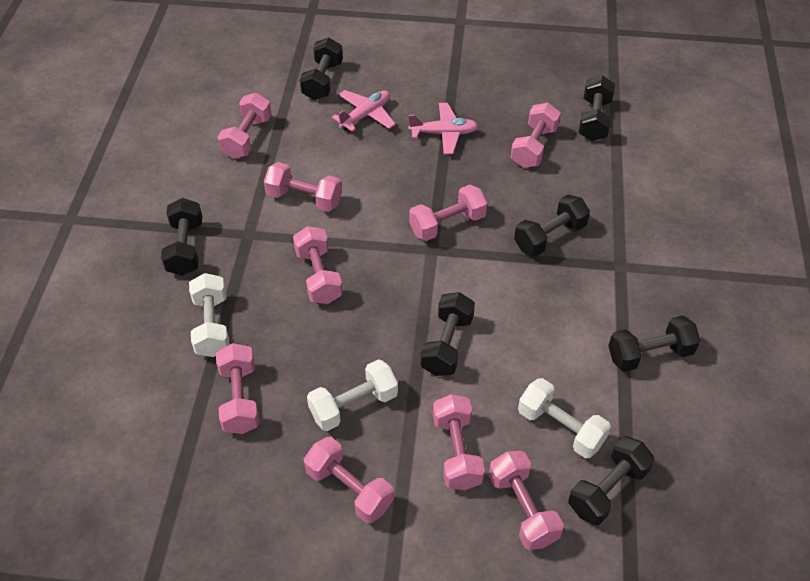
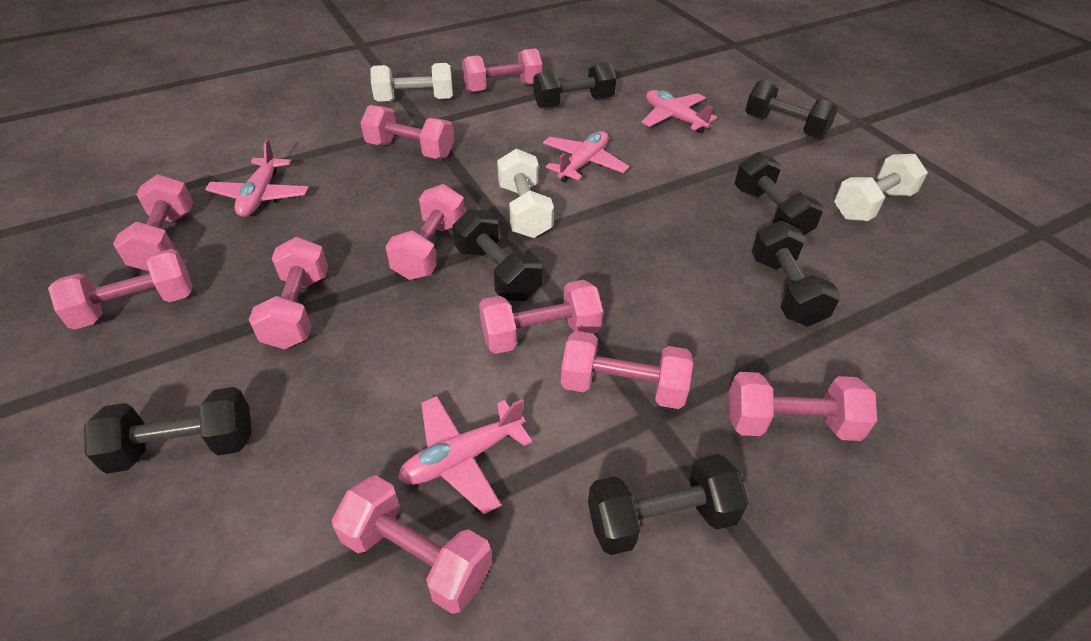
pink dumbbell: 9 -> 10
pink plane: 2 -> 4

